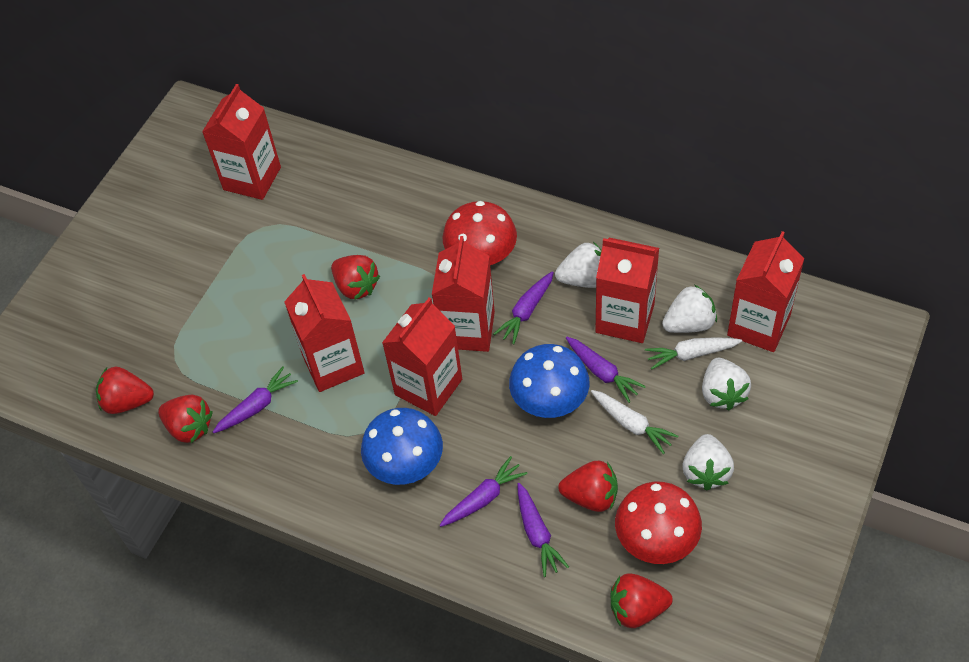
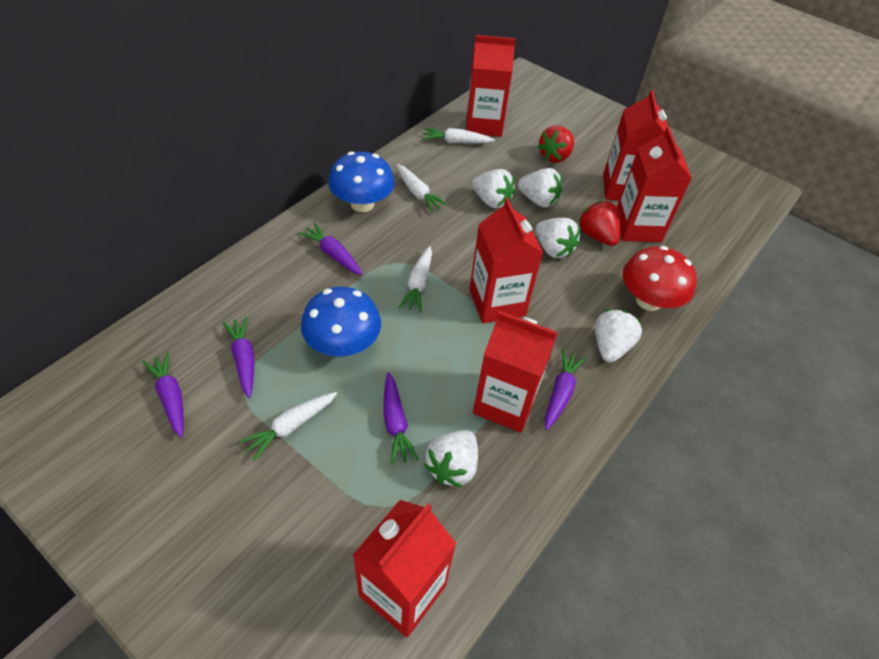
red mushroom: 2 -> 1
red strawberry: 5 -> 2
white carrot: 2 -> 4
white strawberry: 4 -> 5

